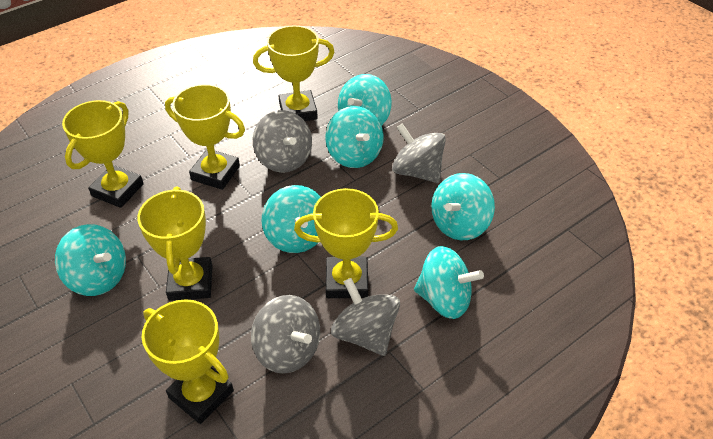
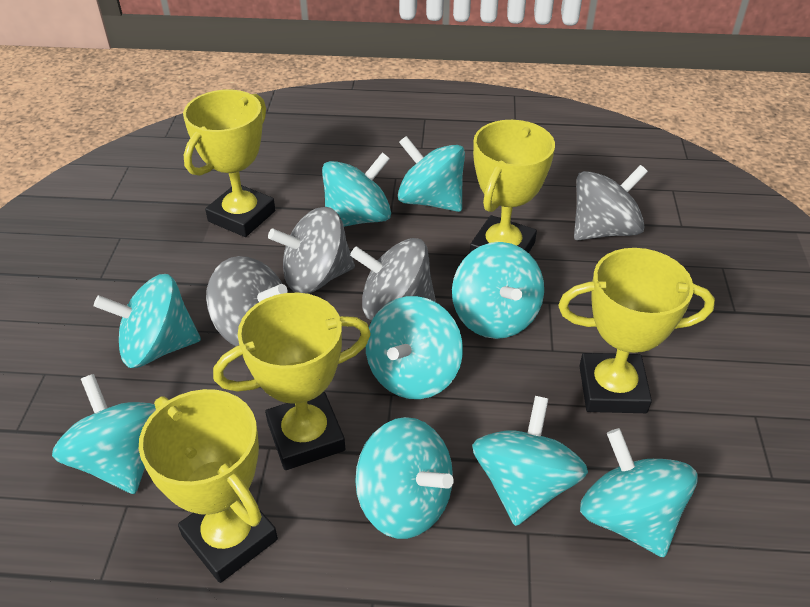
turquoise spinning top: 6 -> 9
yellow trophy: 6 -> 5

